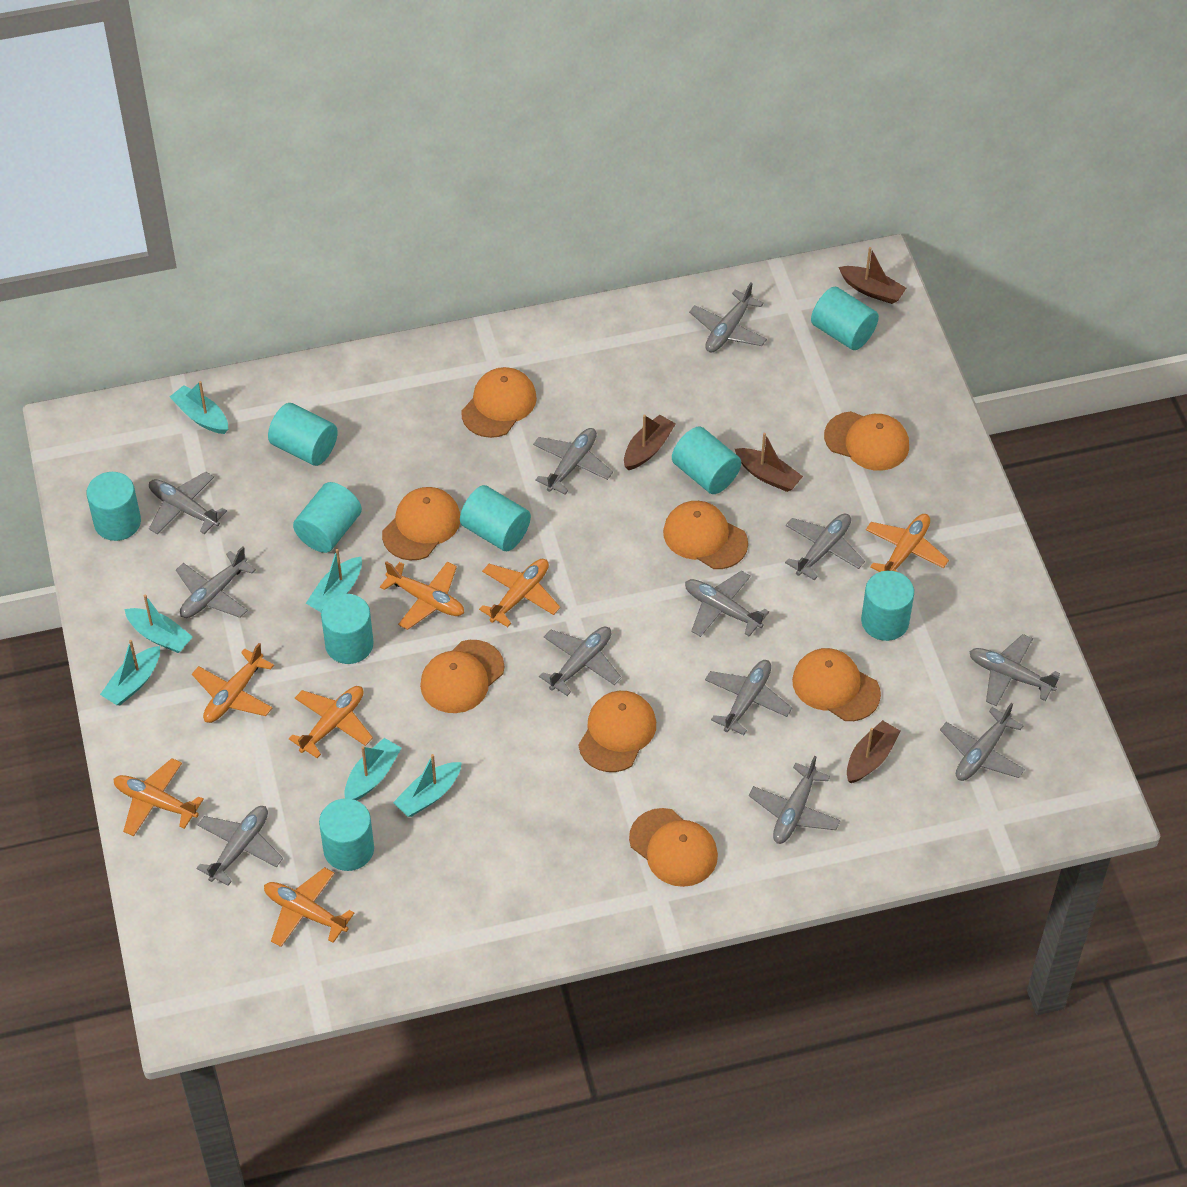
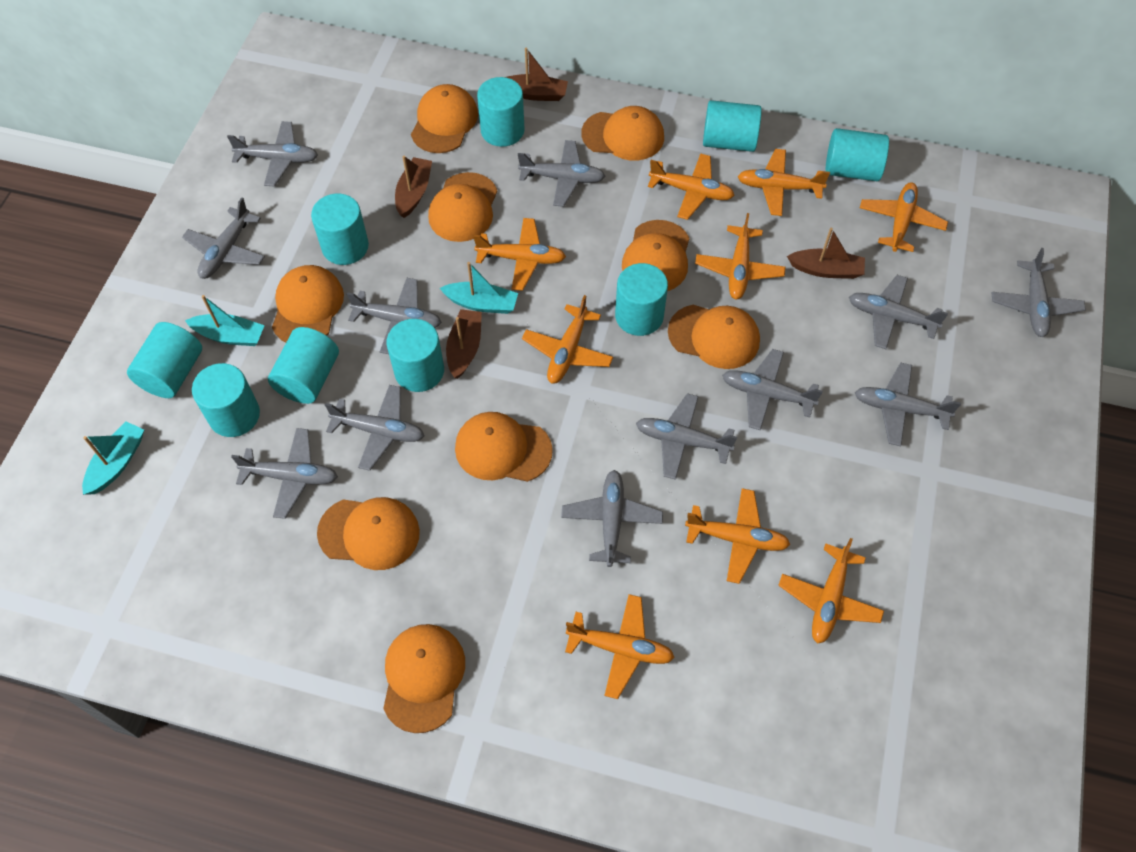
orange cap: 8 -> 9
orange plane: 7 -> 9
turquoise boat: 6 -> 3

